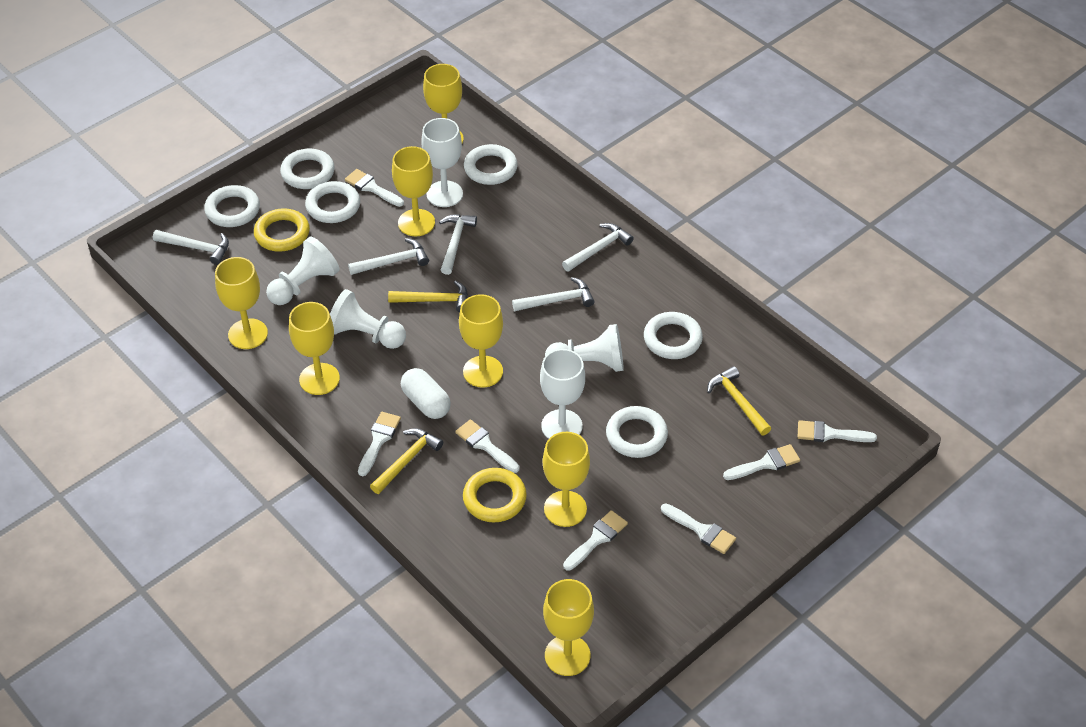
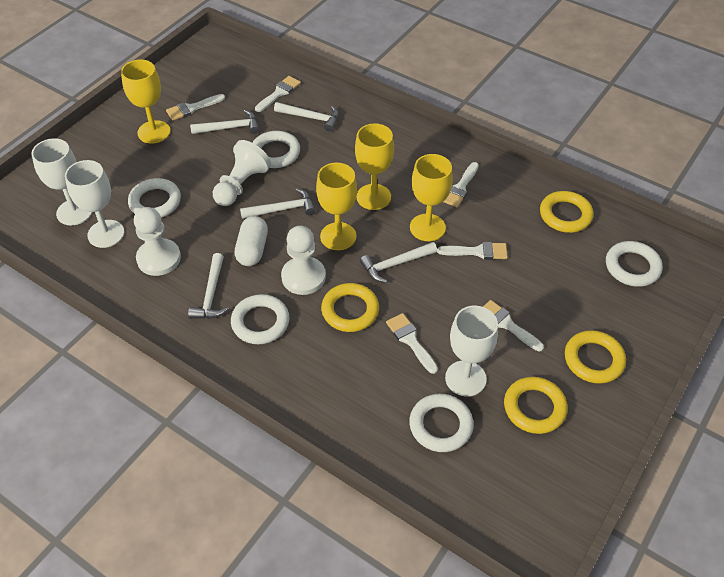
white brush: 7 -> 6
white goblet: 2 -> 3
white ring: 6 -> 5
yellow goblet: 7 -> 4
yellow hammer: 3 -> 0
yellow ring: 2 -> 4

